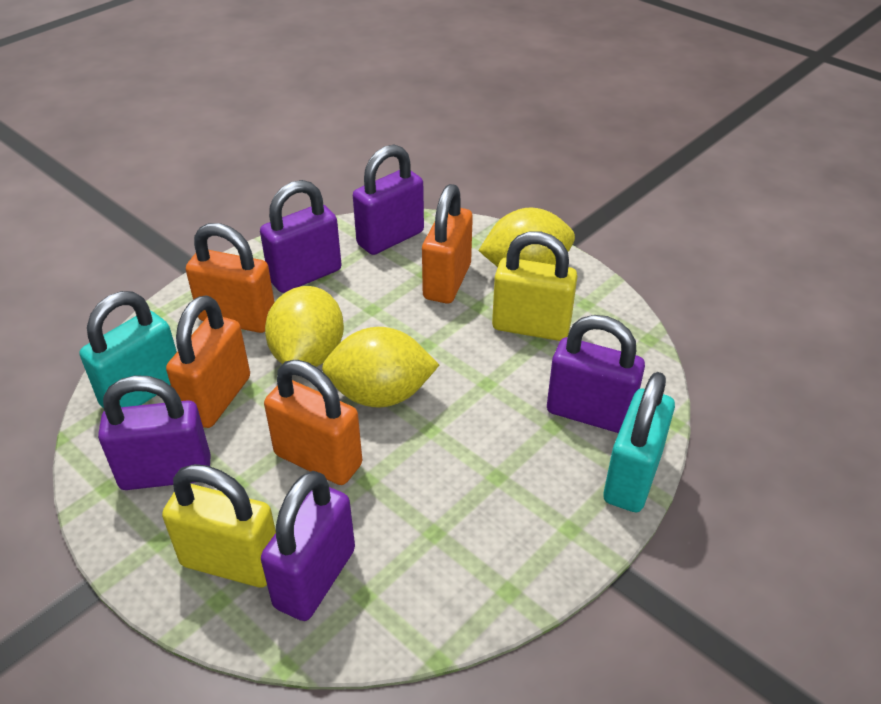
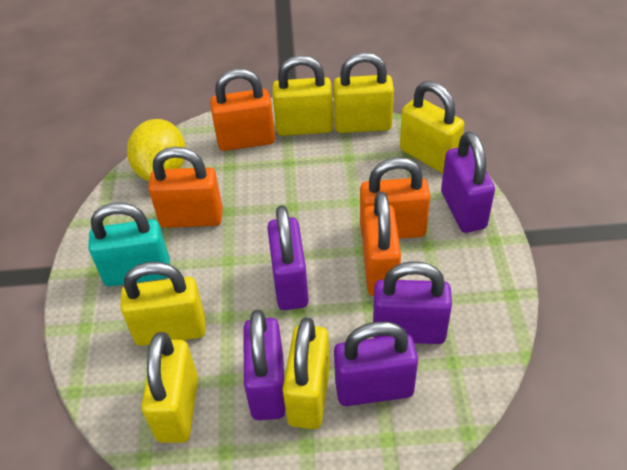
turquoise padlock: 2 -> 1
yellow lemon: 3 -> 1
yellow padlock: 2 -> 6

